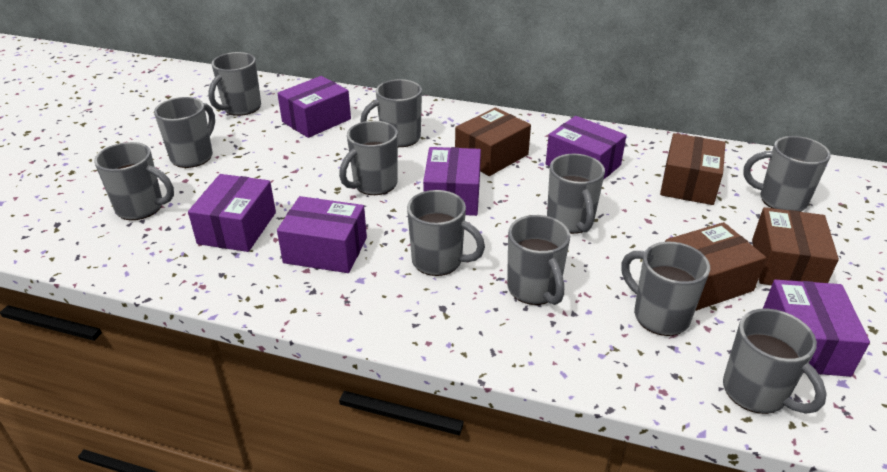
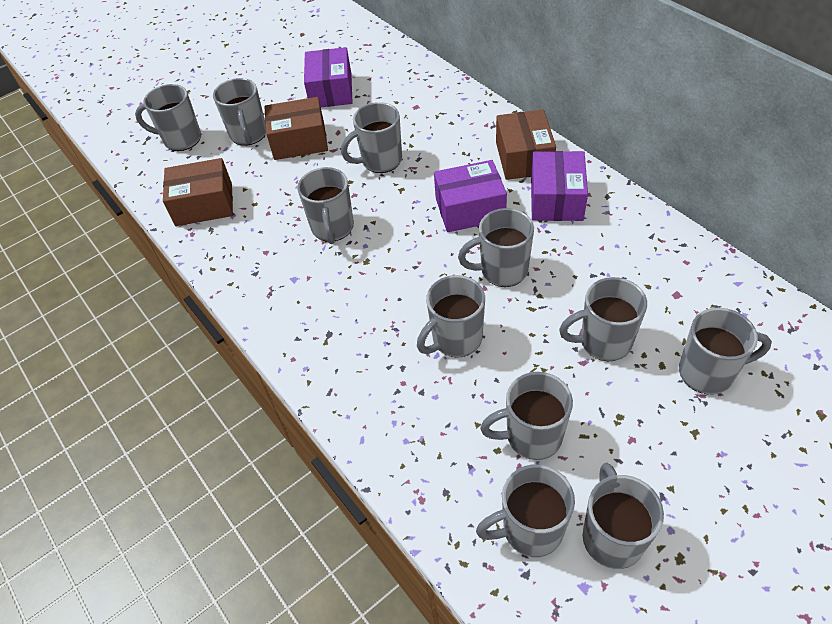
brown box: 4 -> 3
purple box: 6 -> 3

